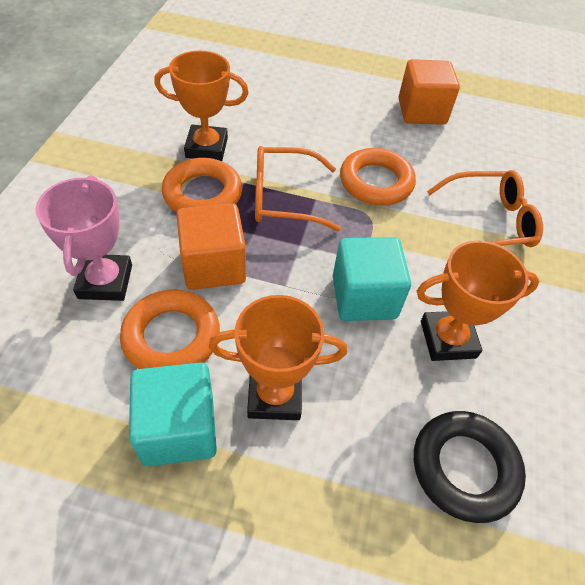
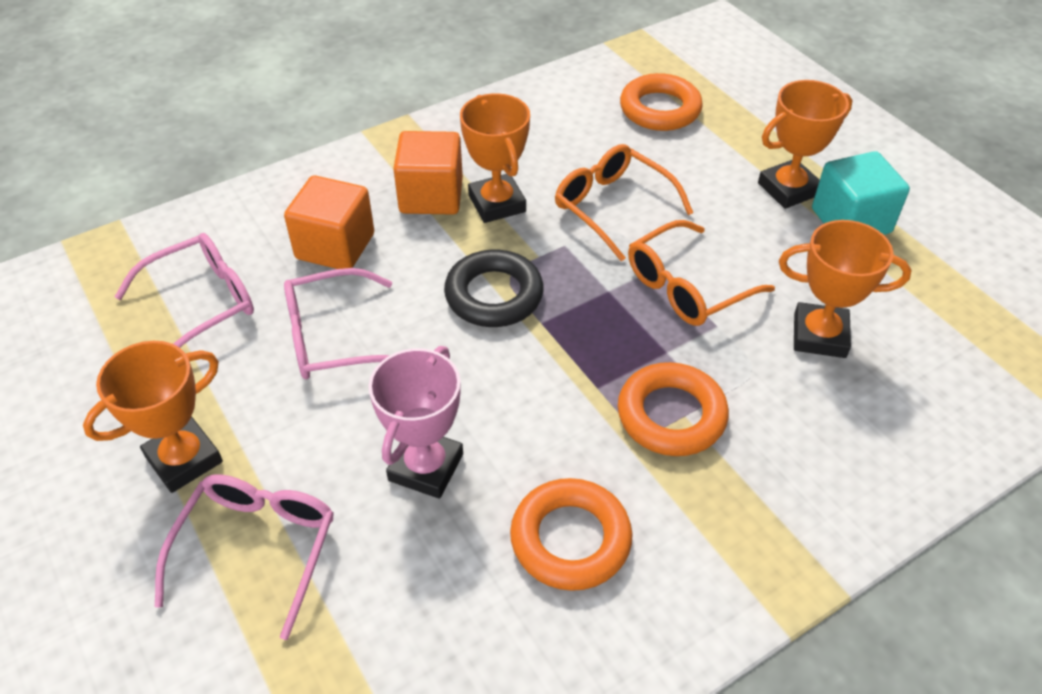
orange trophy: 3 -> 4
pink glasses: 0 -> 3
turquoise cube: 2 -> 1

